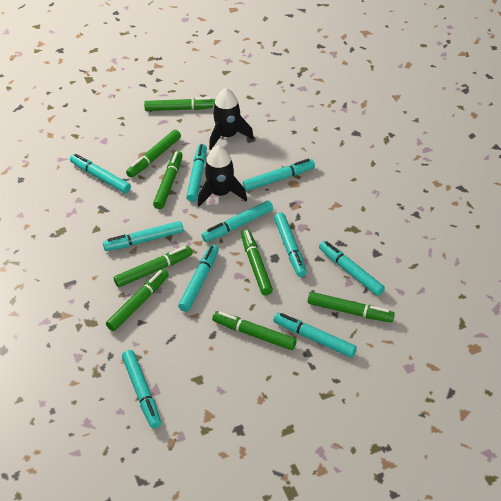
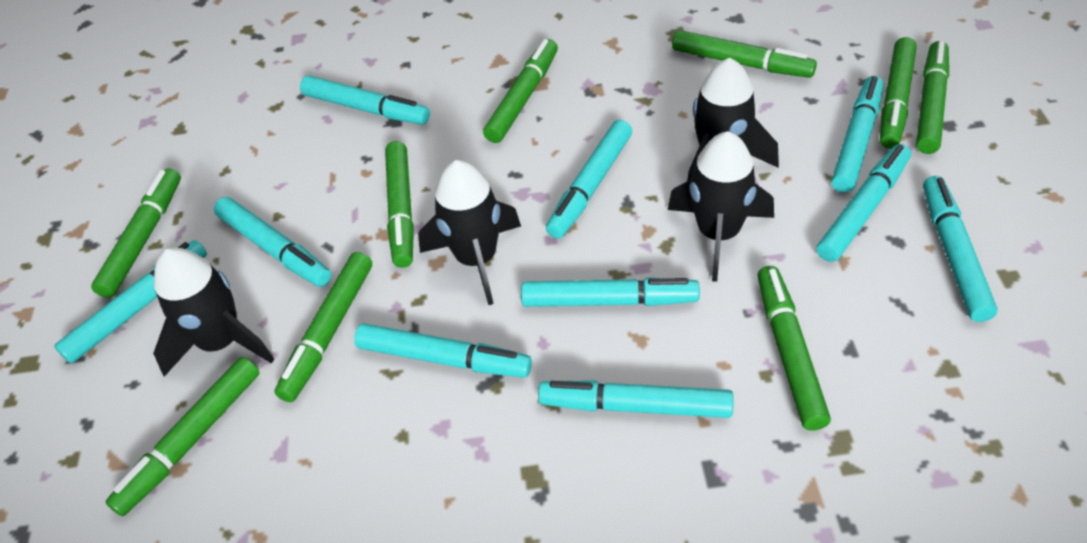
black rocket: 2 -> 4
green marker: 8 -> 9

